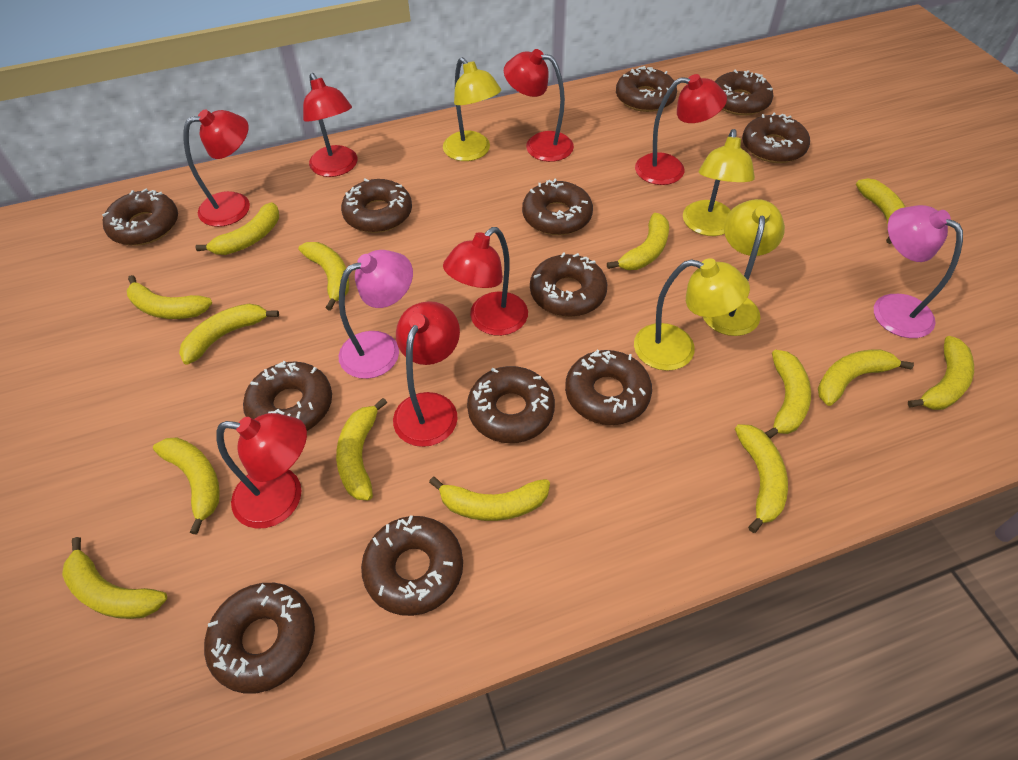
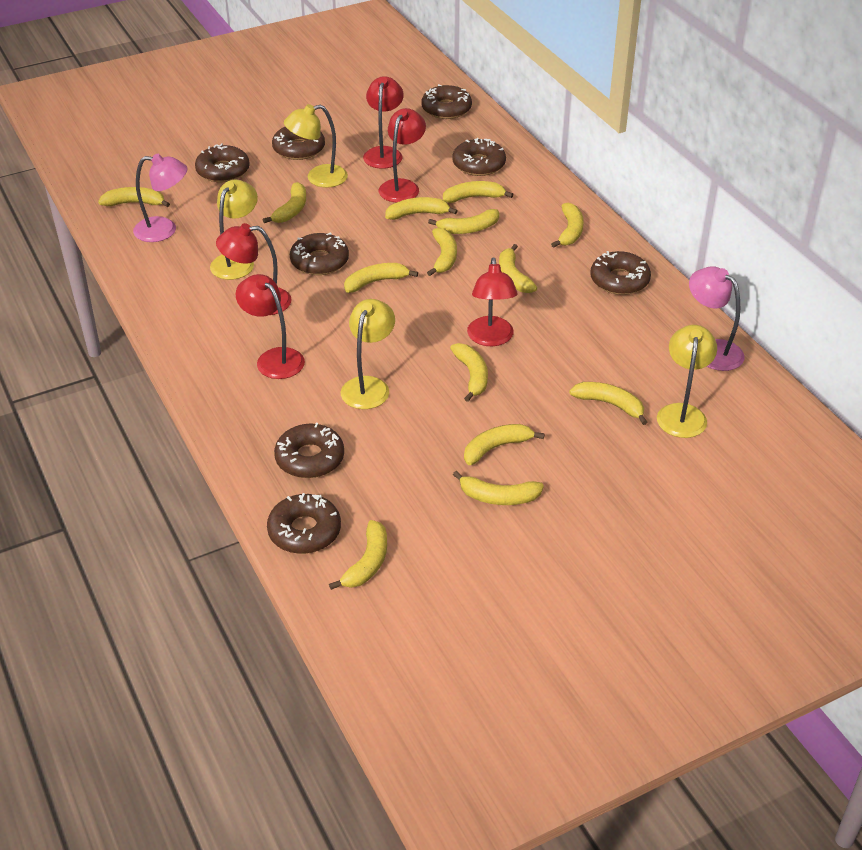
brown donut: 12 -> 8
red lamp: 7 -> 5

